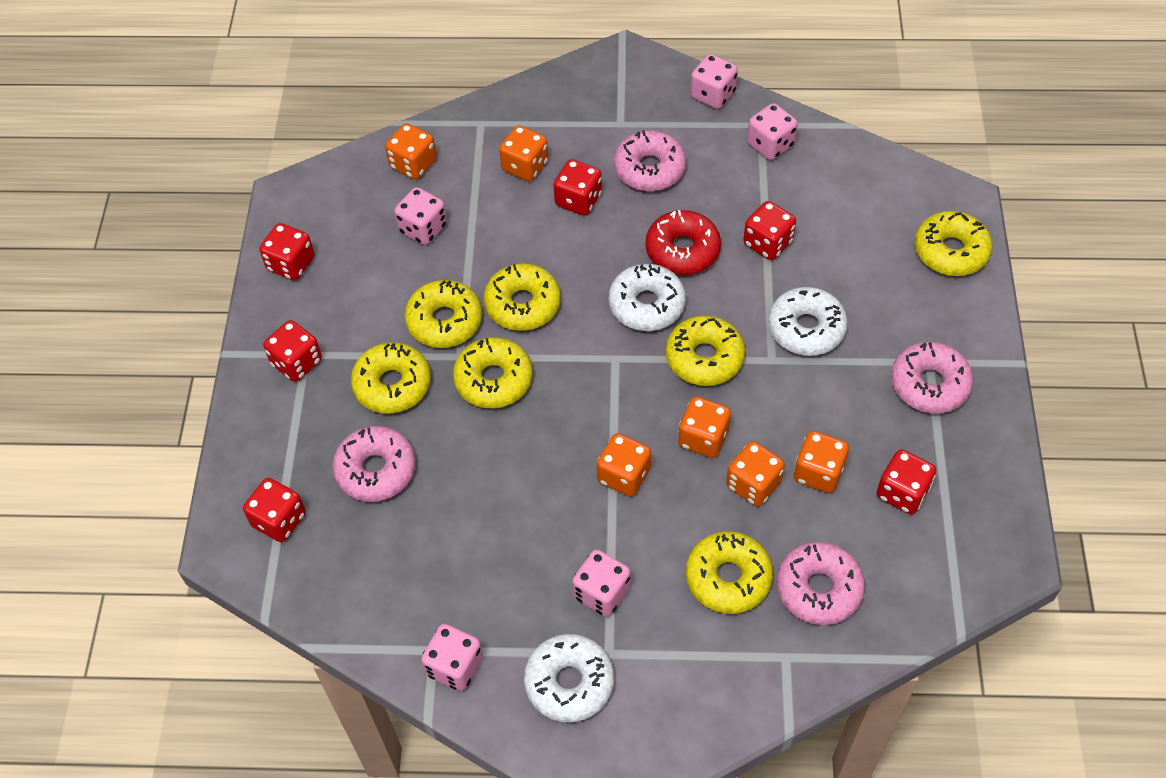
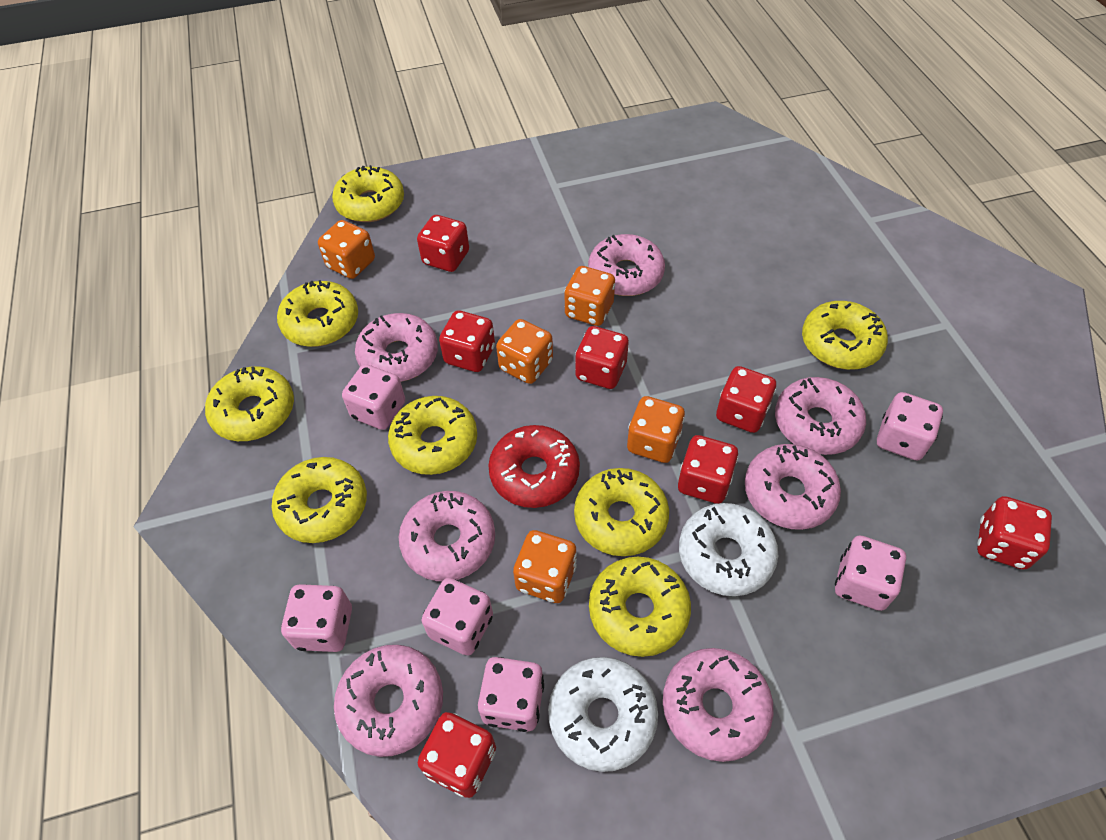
orange dice: 6 -> 5
pink dice: 5 -> 6
pink donut: 4 -> 7
red dice: 6 -> 7
white donut: 3 -> 2
yellow donut: 7 -> 8

